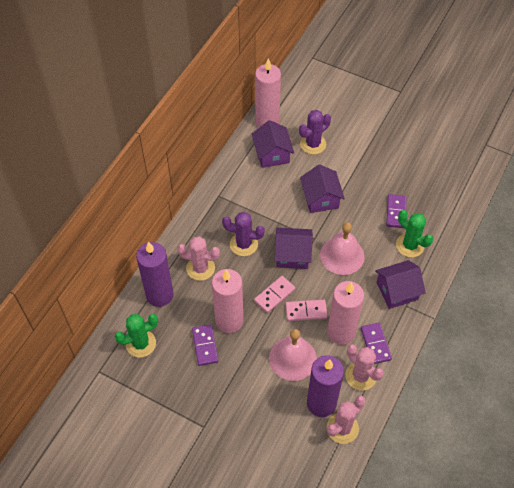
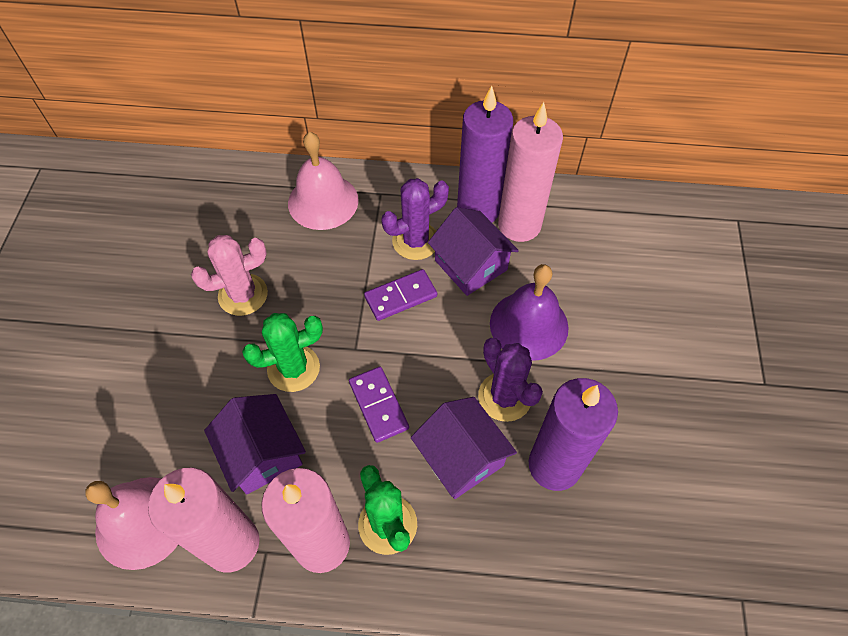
pink cactus: 3 -> 1
pink domino: 2 -> 0
purple bell: 0 -> 1
purple domino: 3 -> 2
purple house: 4 -> 3

